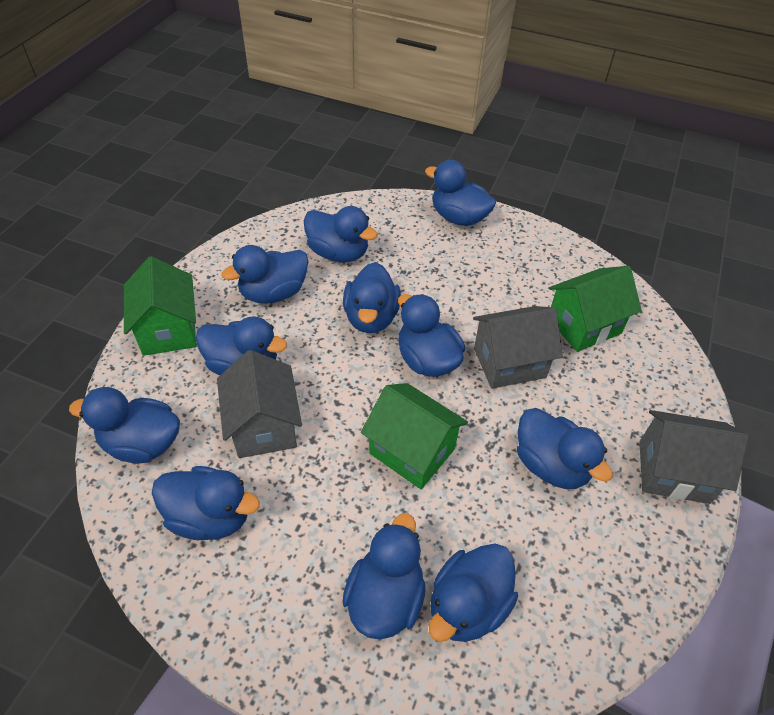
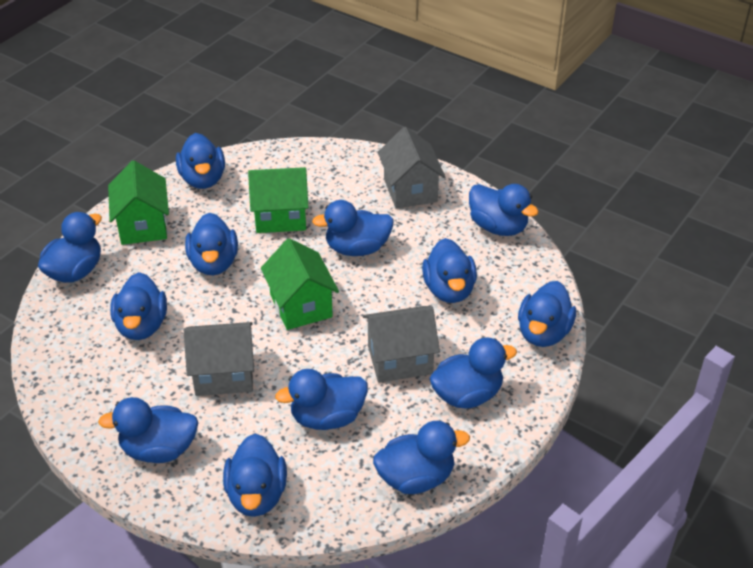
blue duck: 11 -> 13

